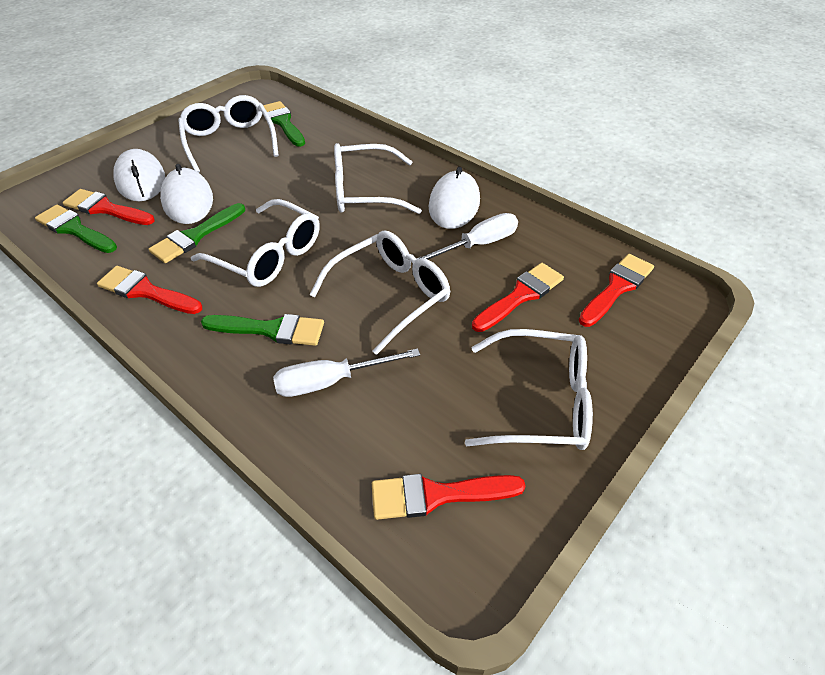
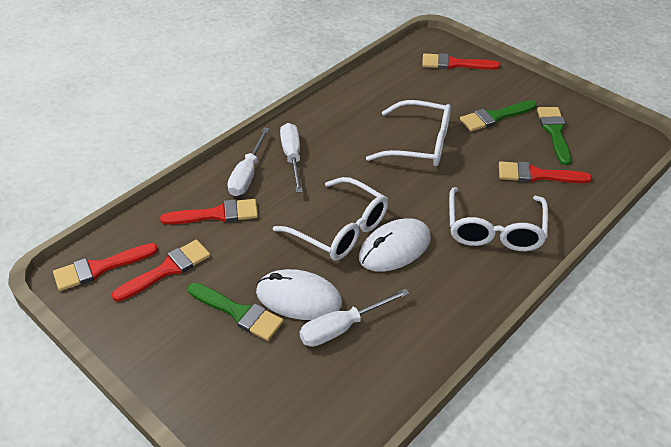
green brush: 4 -> 3
white glasses: 5 -> 3
white mouse: 3 -> 2
white screwdriver: 2 -> 3

